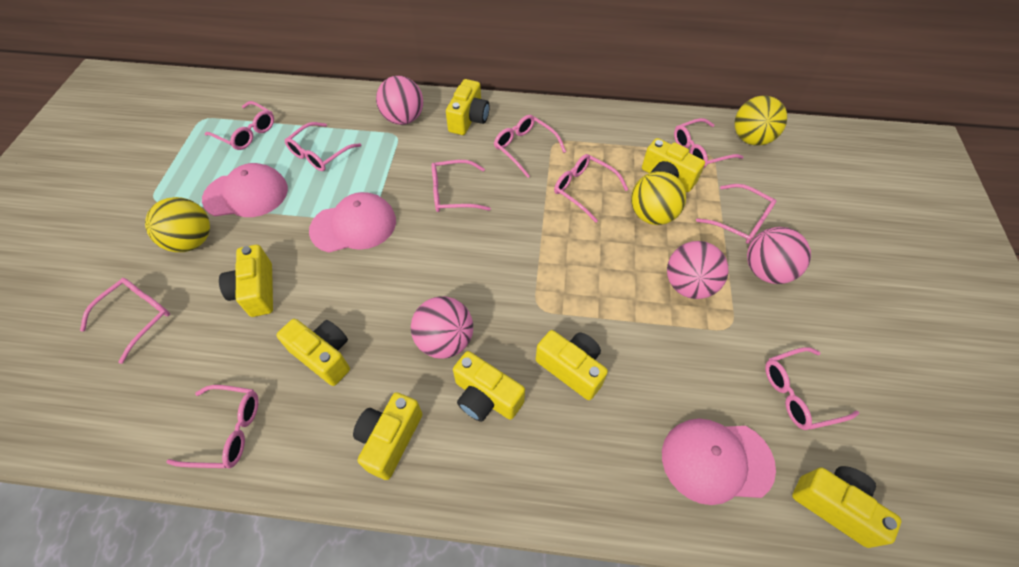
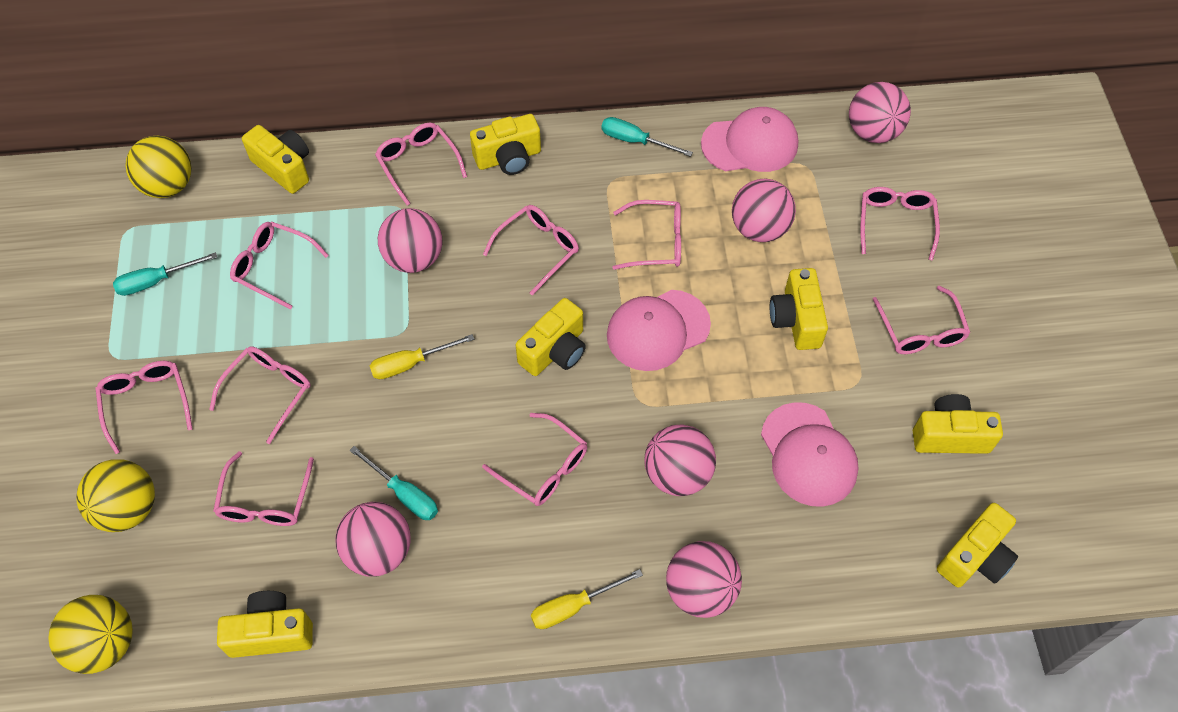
pink ball: 4 -> 6
turquoise screwdriver: 0 -> 3
yellow camera: 8 -> 7
yellow screwdriver: 0 -> 2

